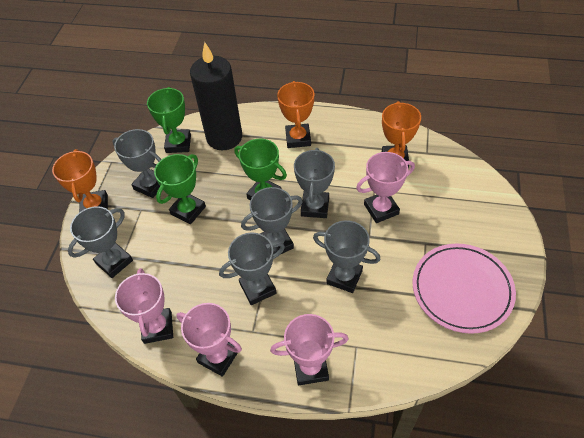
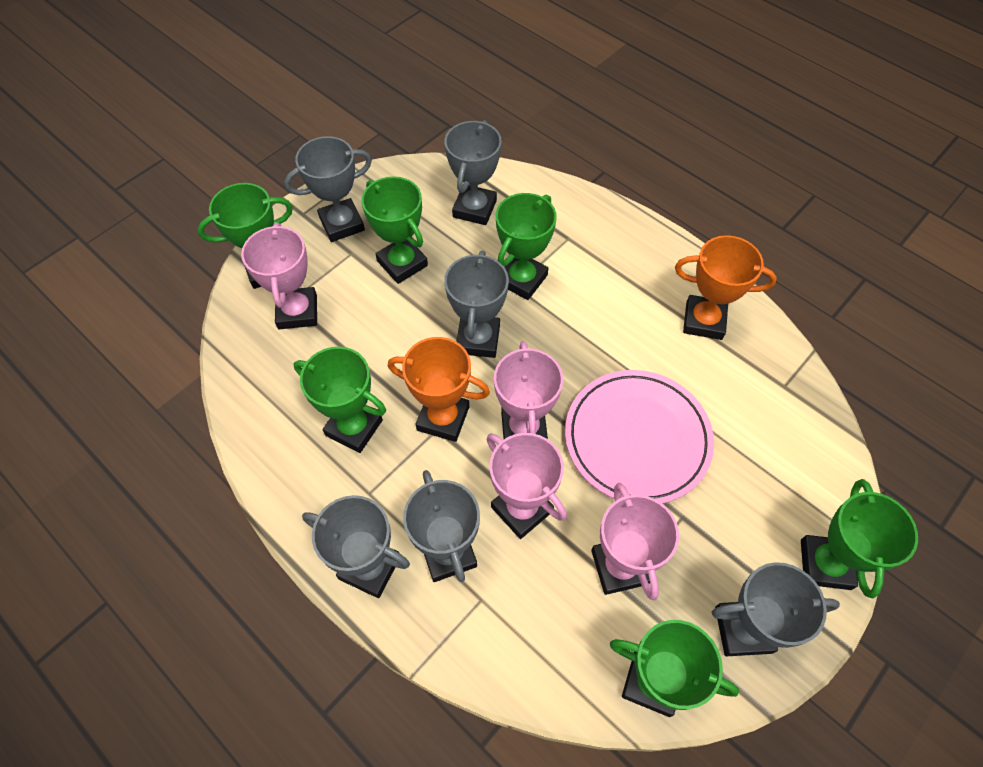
black candle: 1 -> 0
green trophy: 3 -> 6
orange trophy: 3 -> 2

